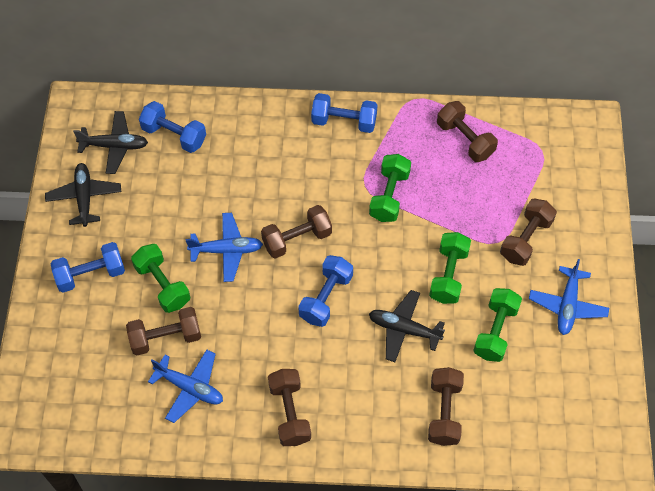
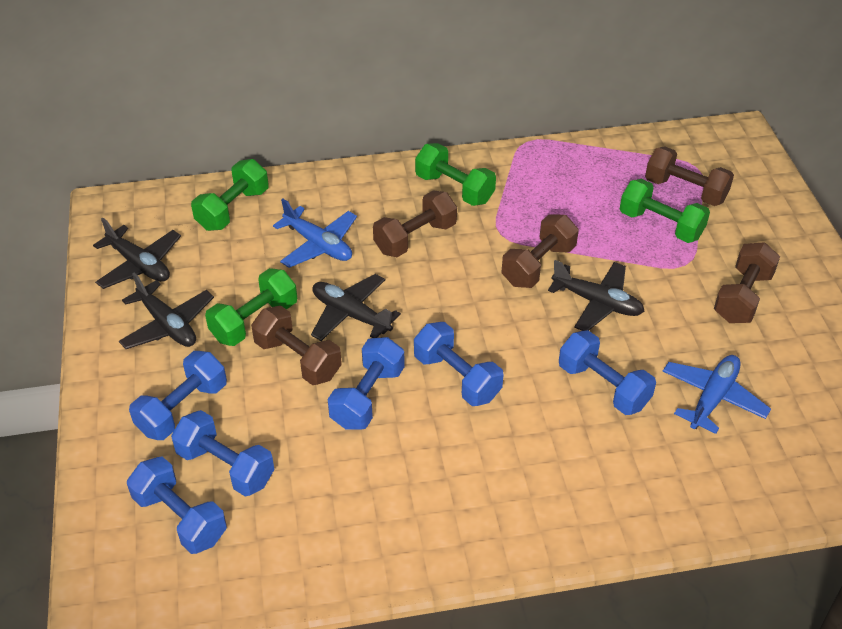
black plane: 3 -> 4
blue dumbbell: 4 -> 6
blue plane: 3 -> 2
brown dumbbell: 6 -> 5

